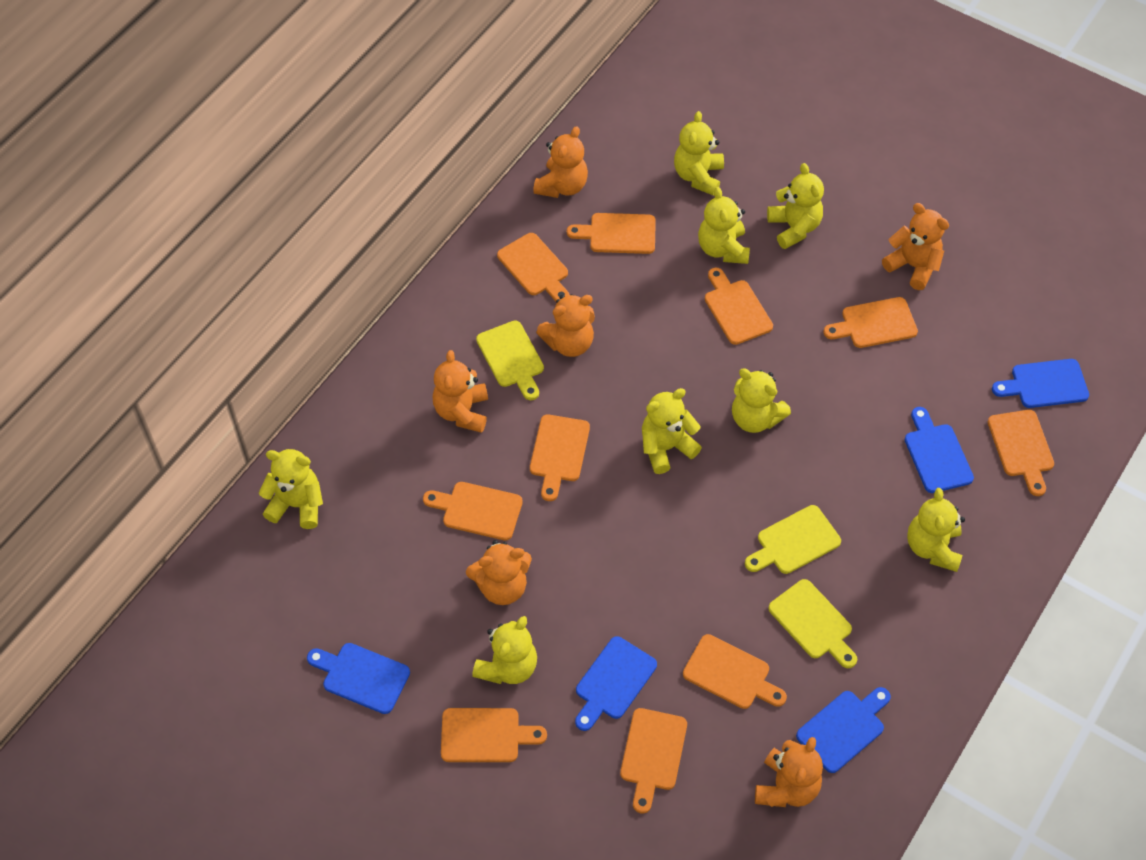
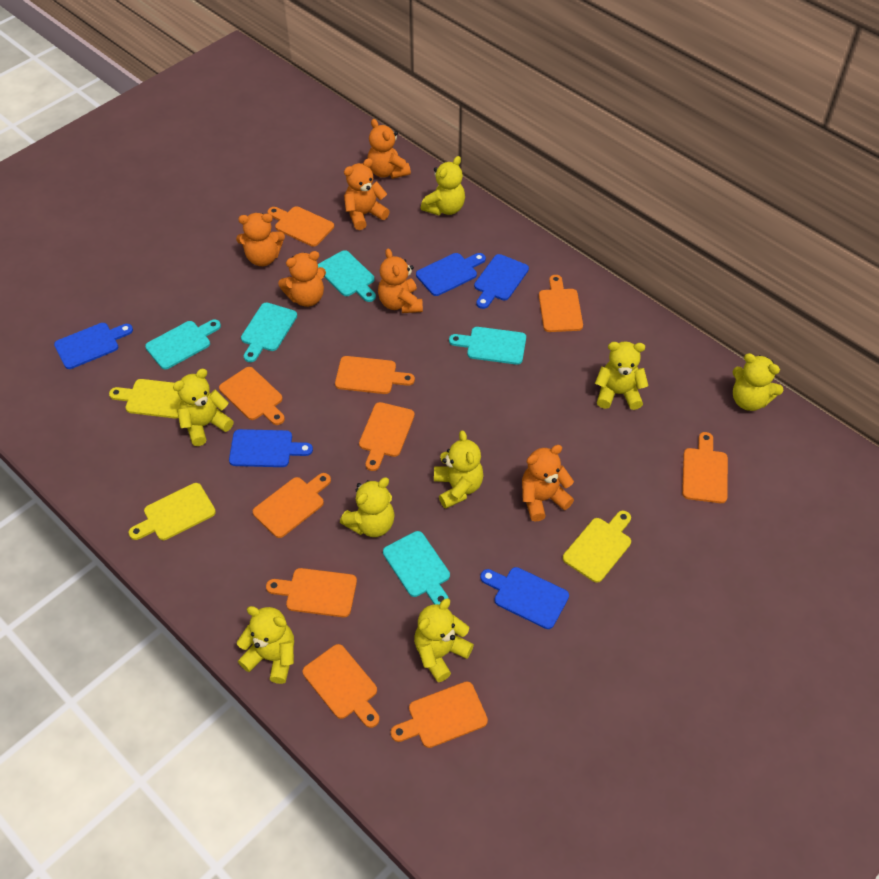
turquoise cutting board: 0 -> 5

